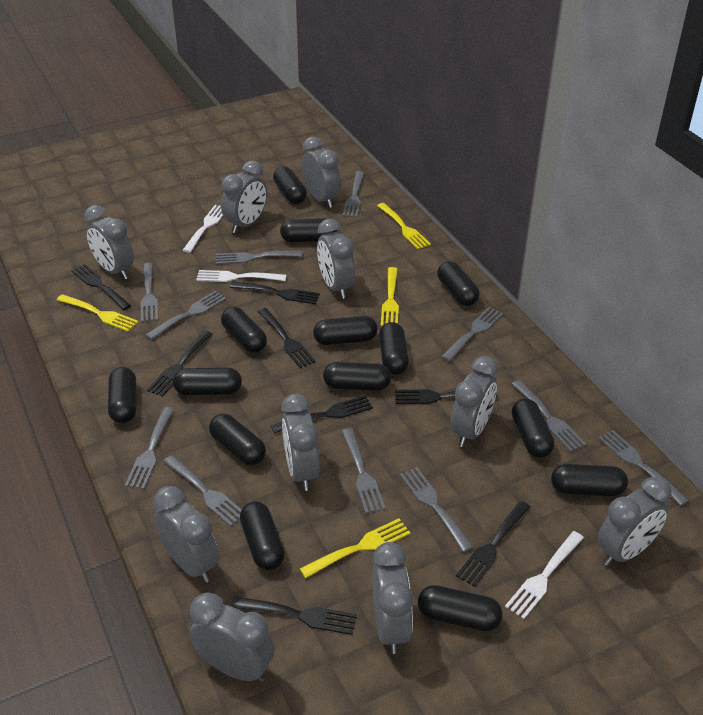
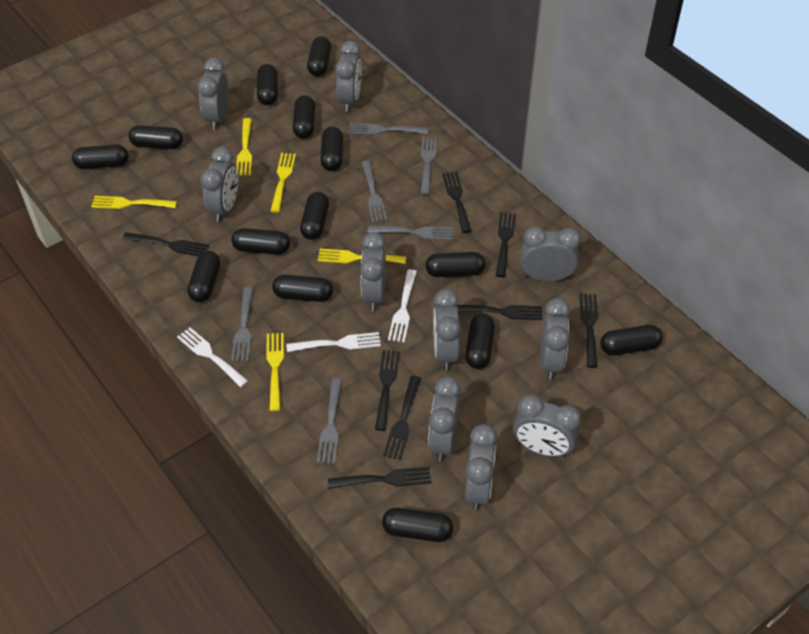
grey fork: 11 -> 6
yellow fork: 4 -> 5

